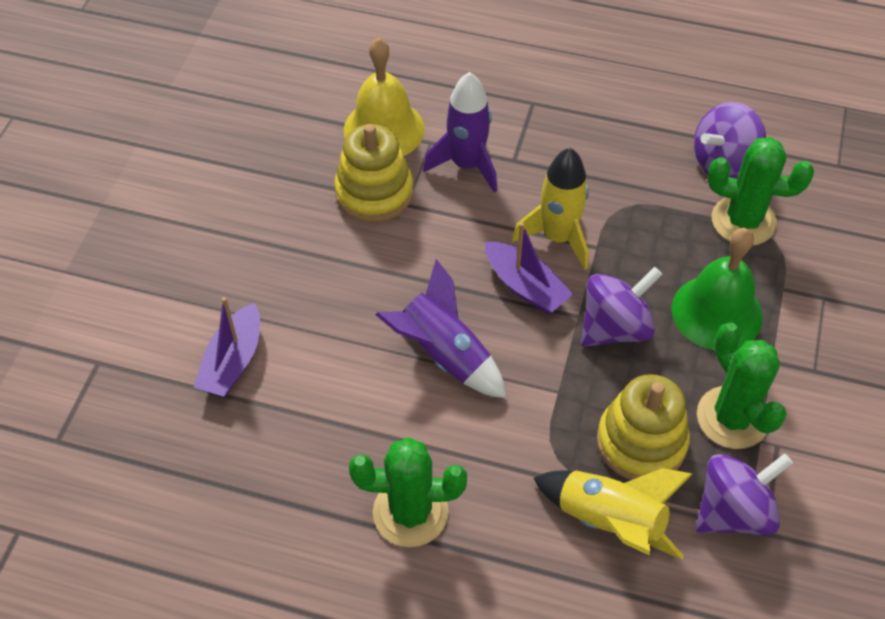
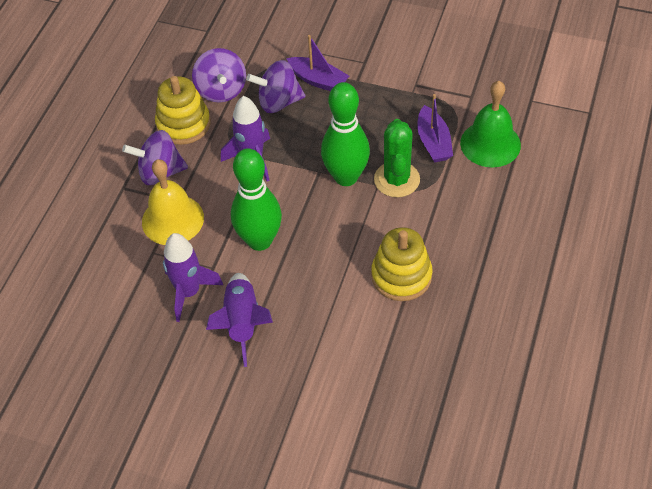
green bowling pin: 0 -> 2
green cactus: 3 -> 1
purple rocket: 2 -> 3
yellow rocket: 2 -> 0

